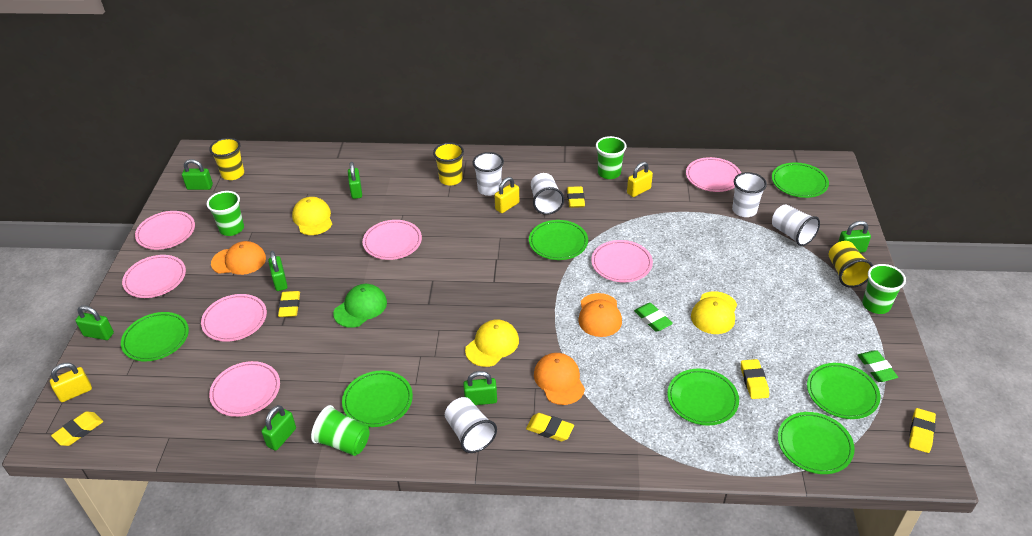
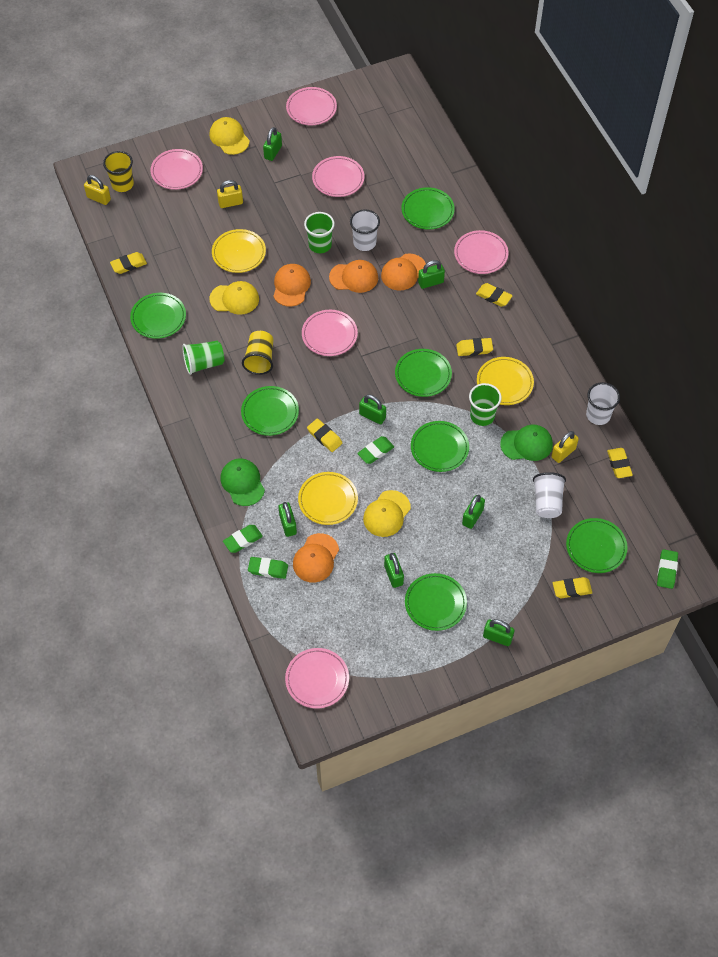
green cap: 1 -> 2
green cup: 4 -> 3
green eraser: 2 -> 4
orange cap: 3 -> 4
pink plate: 7 -> 6
white cup: 5 -> 3
yellow cup: 3 -> 2
yellow plate: 0 -> 3

